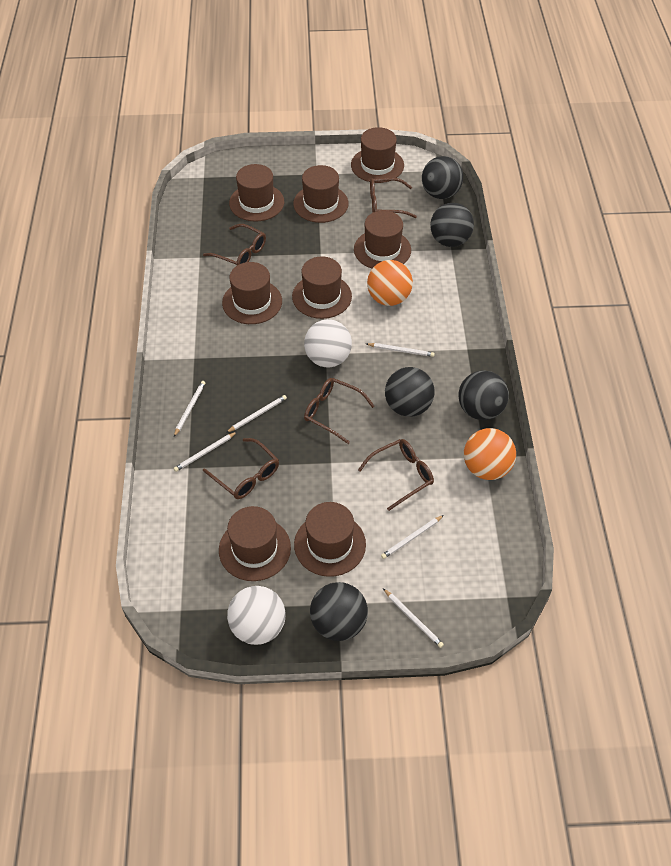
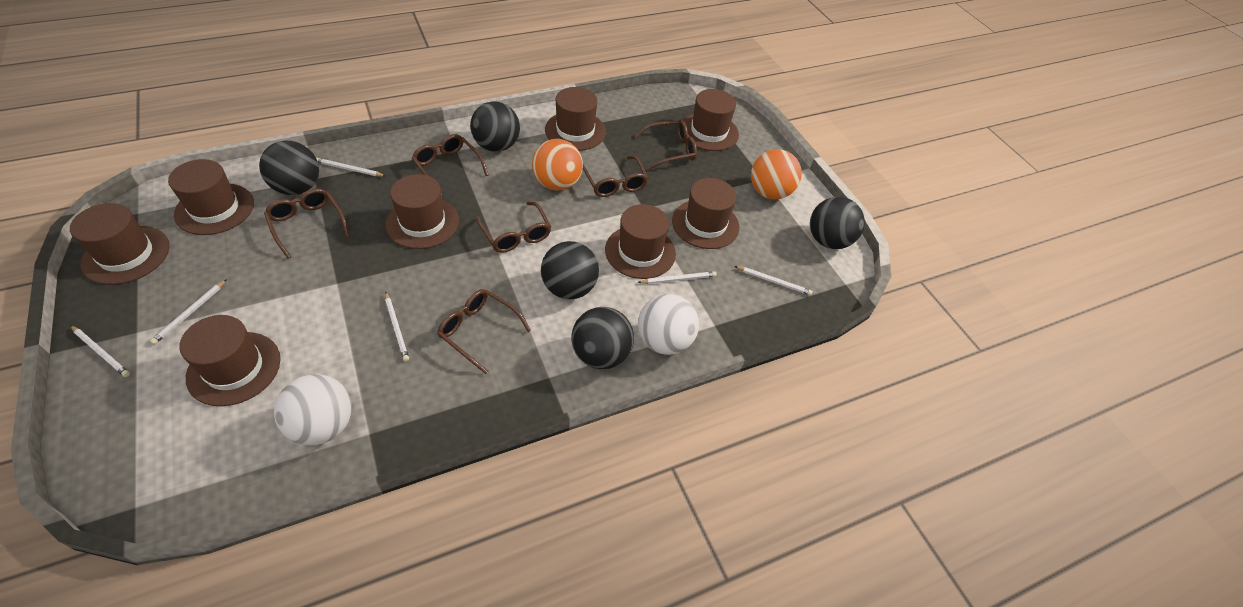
brown glasses: 5 -> 6

